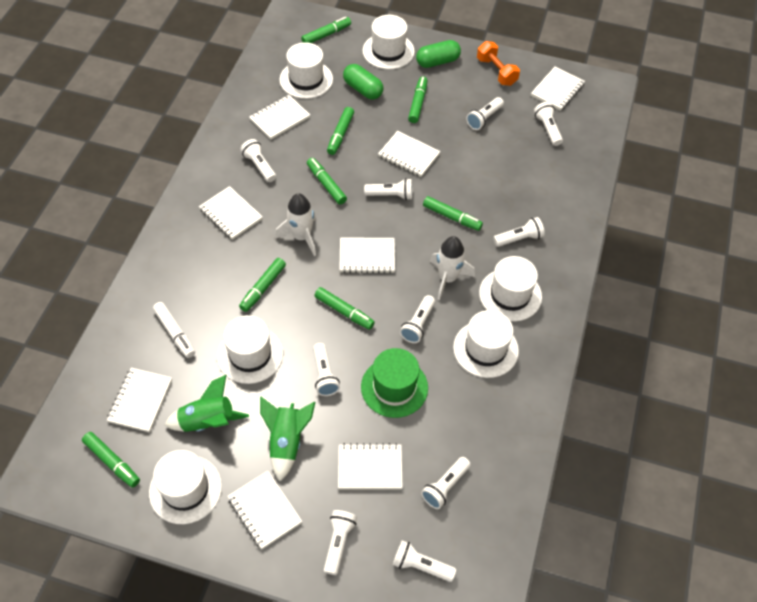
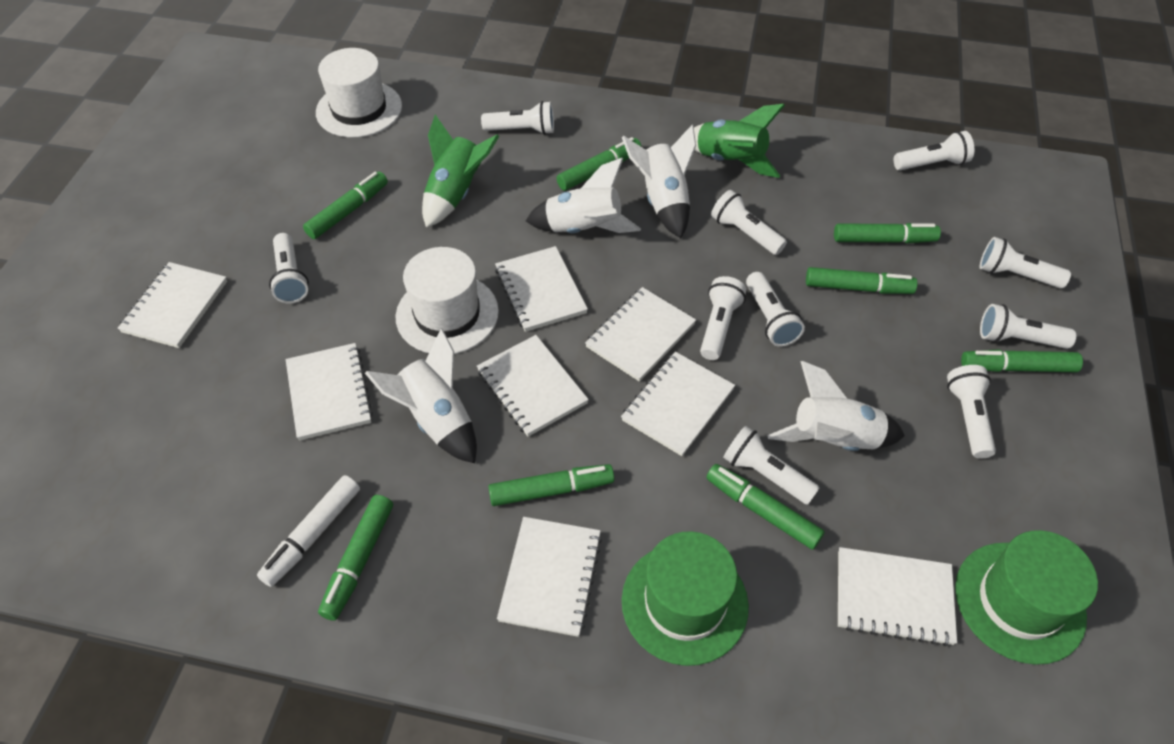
green capsule: 2 -> 0
green hat: 1 -> 2
orange dumbbell: 1 -> 0
white hat: 6 -> 2
white rocket: 2 -> 4

